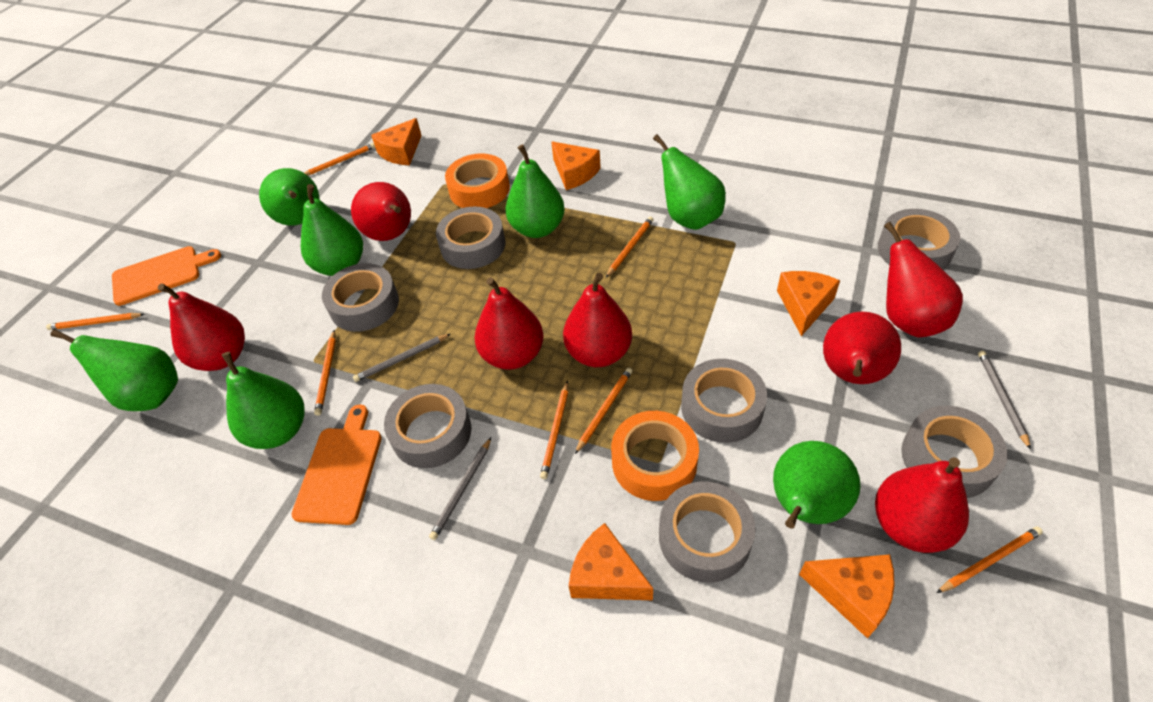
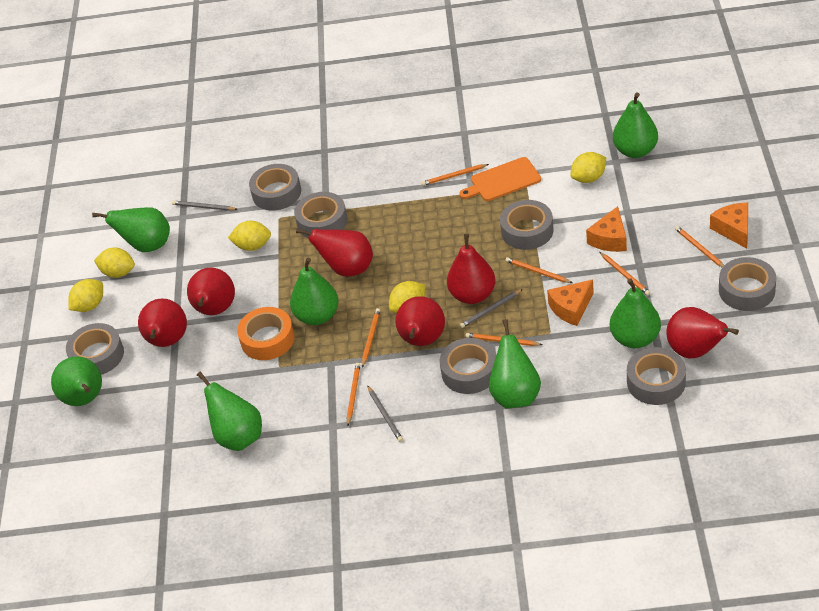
orange cheese: 5 -> 3
orange cutting board: 2 -> 1
orange tape: 2 -> 1
red pear: 7 -> 6
yellow lemon: 0 -> 5

